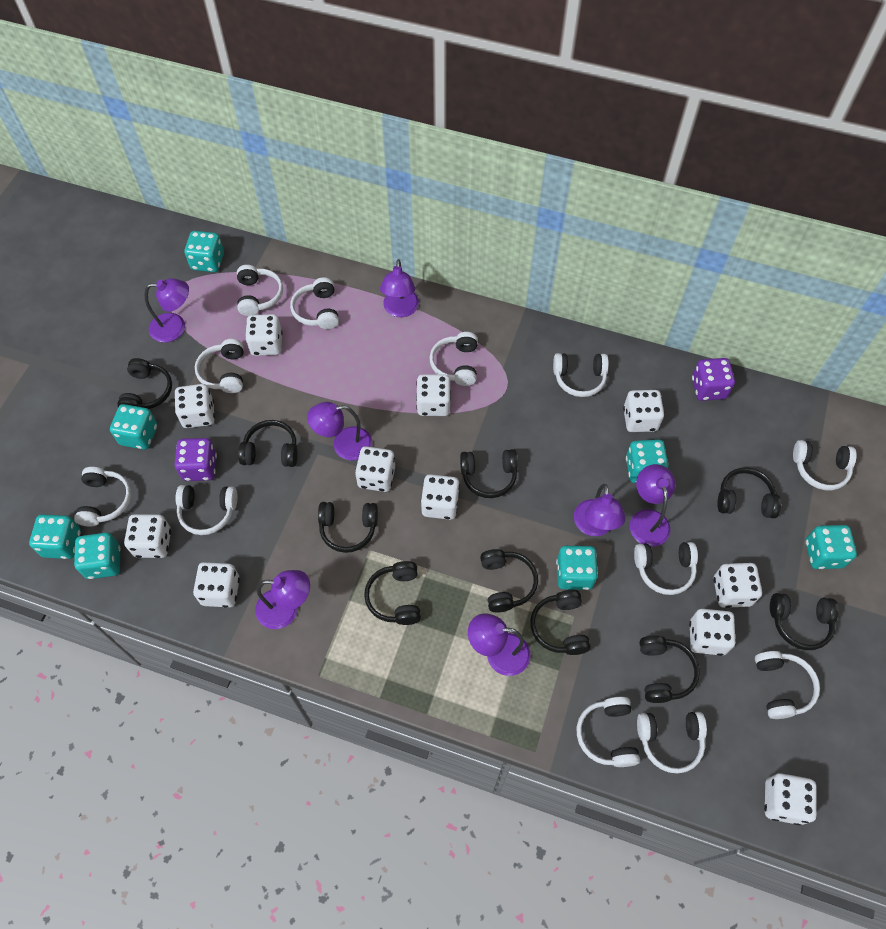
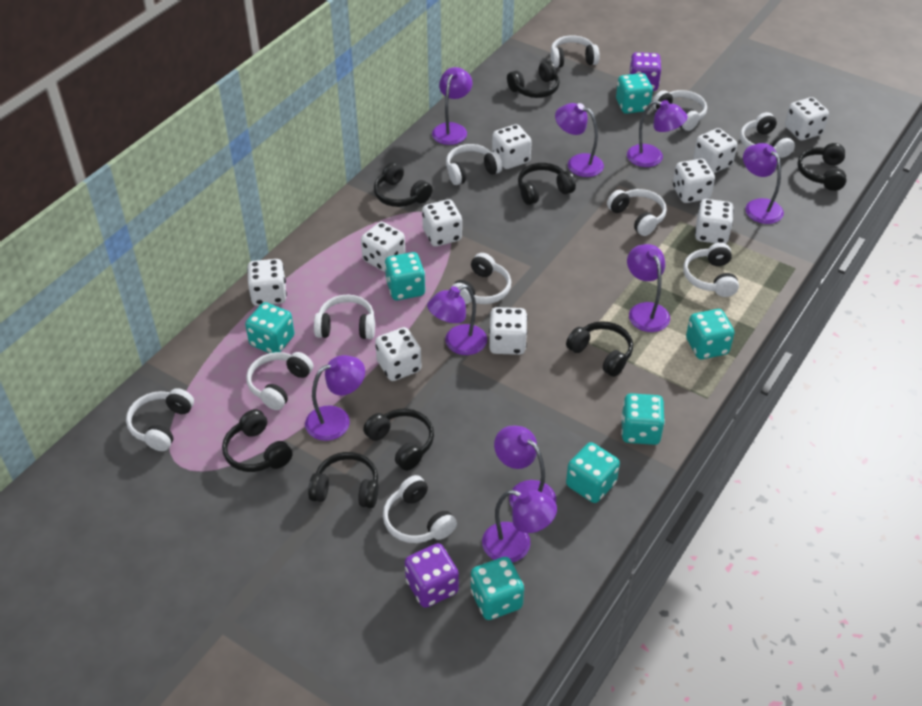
black headphones: 10 -> 8
purple lamp: 7 -> 9
white dice: 11 -> 10
white headphones: 12 -> 11

